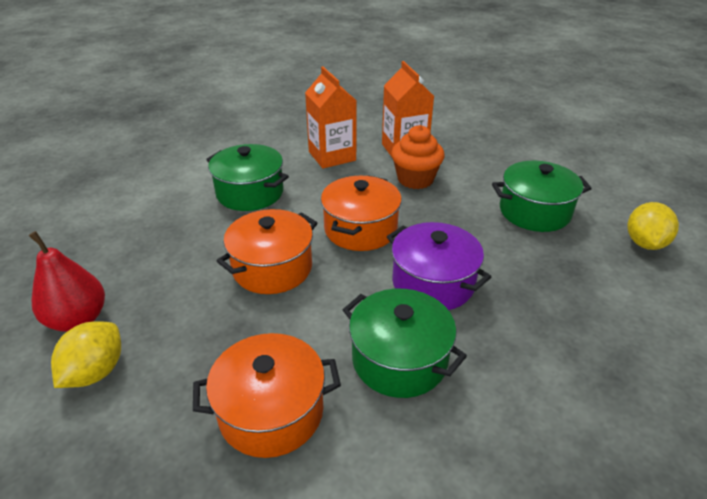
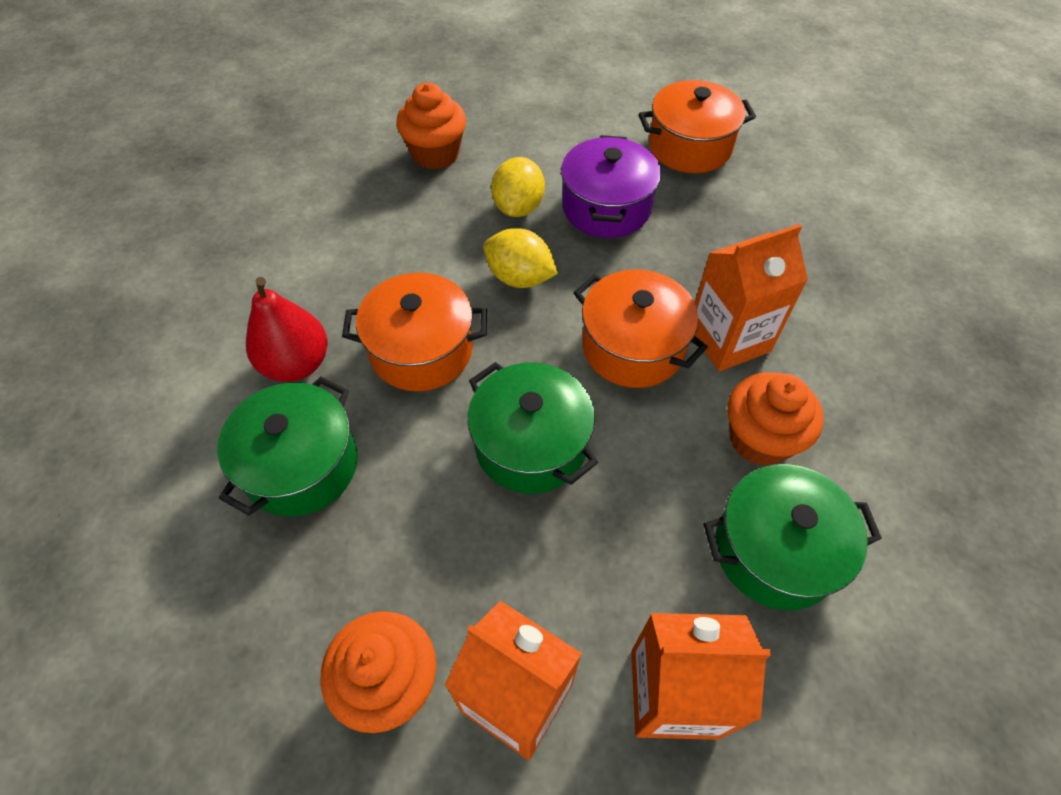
orange carton: 2 -> 3
orange cupcake: 1 -> 3

